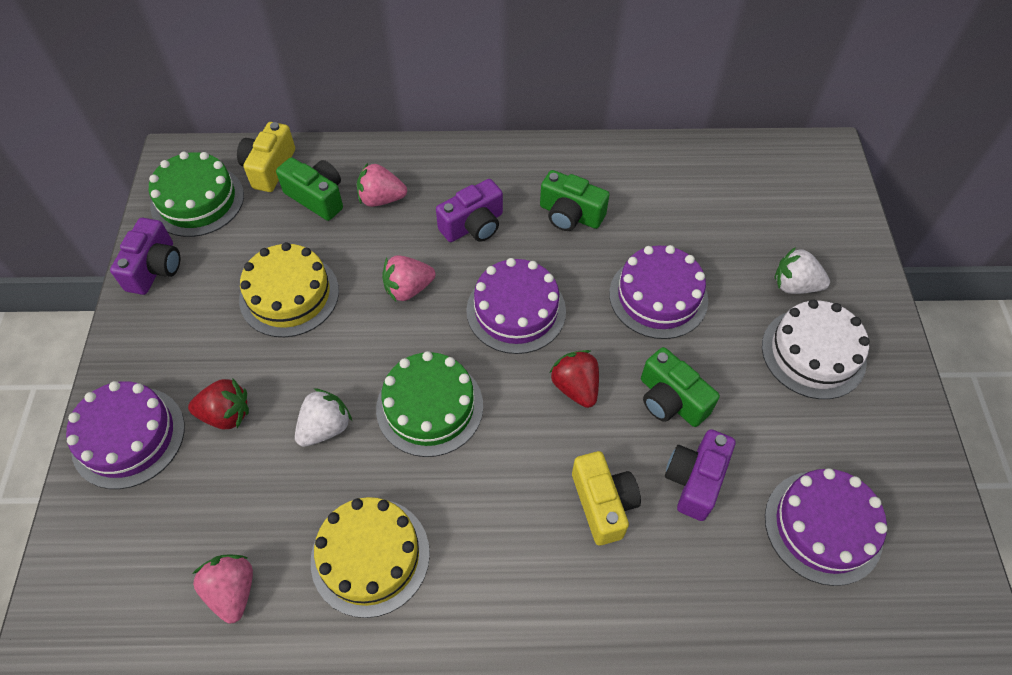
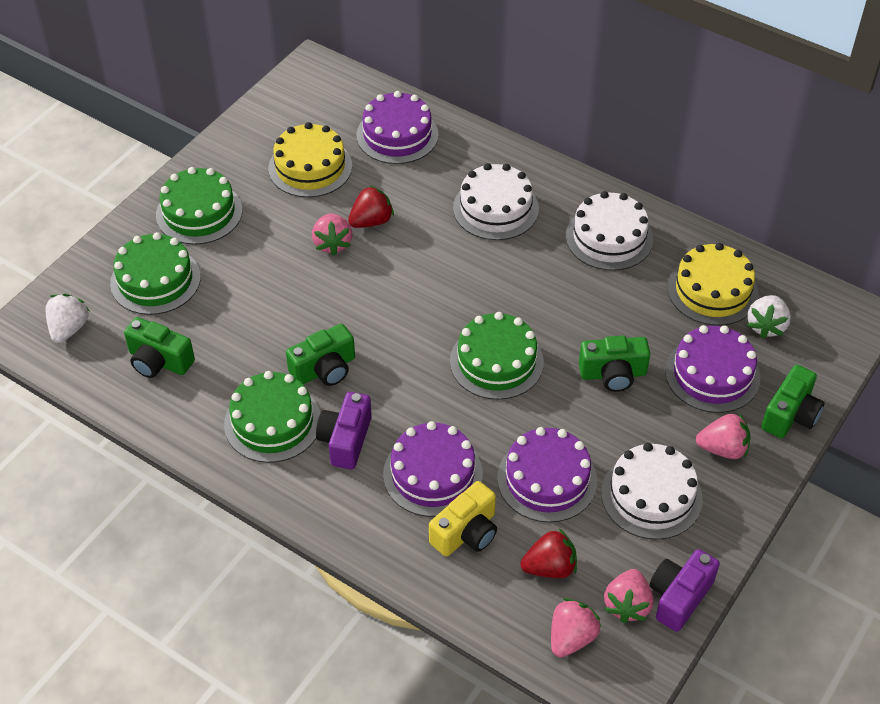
green cake: 2 -> 4
green camera: 3 -> 4
pink strawberry: 3 -> 4
purple camera: 3 -> 2
white cake: 1 -> 3
yellow camera: 2 -> 1

